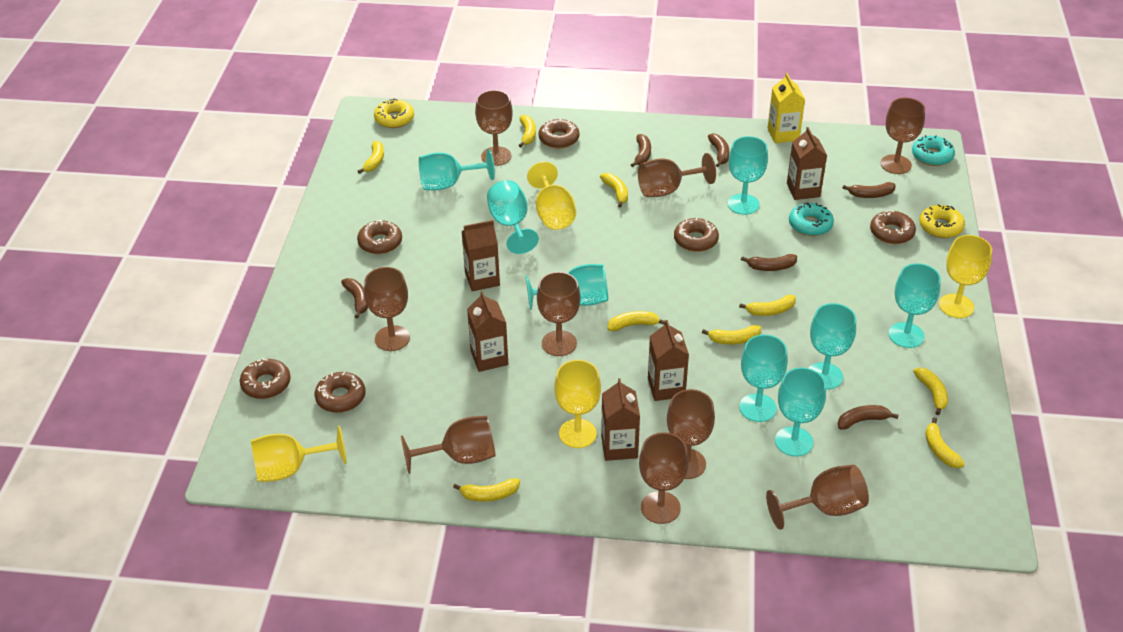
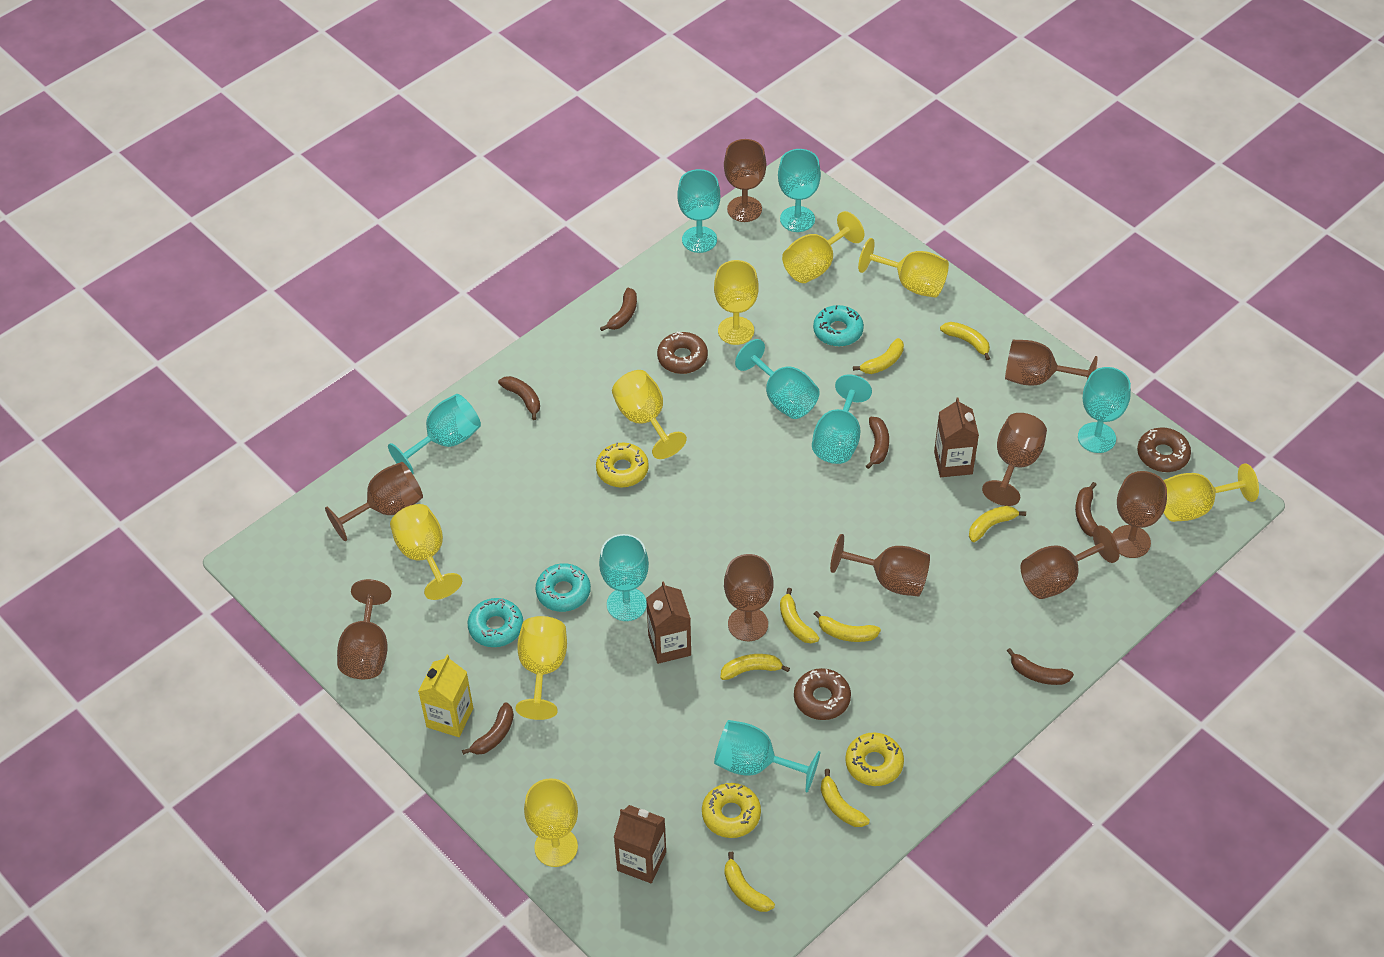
brown carton: 5 -> 3
brown donut: 6 -> 3
turquoise donut: 2 -> 3
yellow banana: 9 -> 8
yellow donut: 2 -> 3
yellow goblet: 4 -> 8

